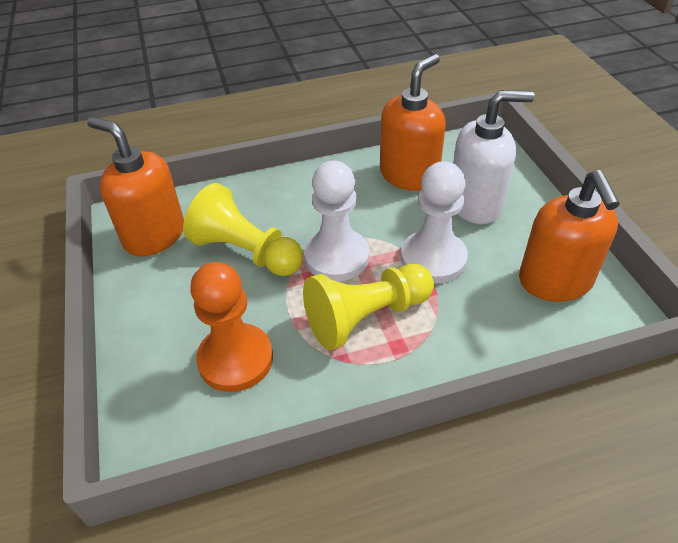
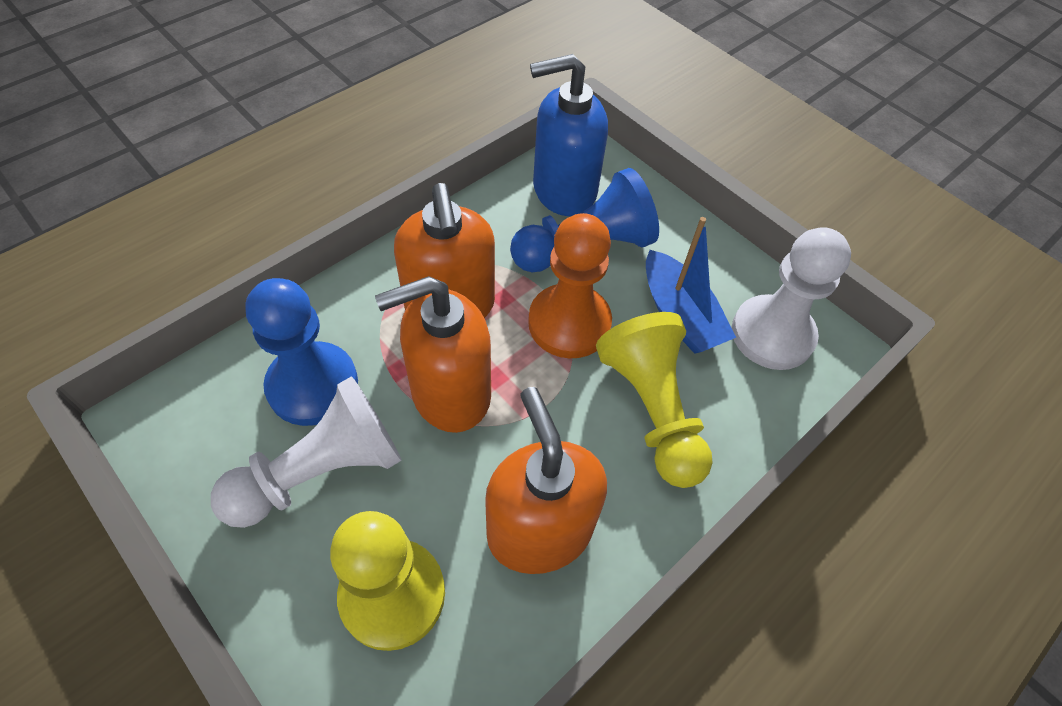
blue boat: 0 -> 1
blue pawn: 0 -> 2
blue soap dispenser: 0 -> 1
white soap dispenser: 1 -> 0

